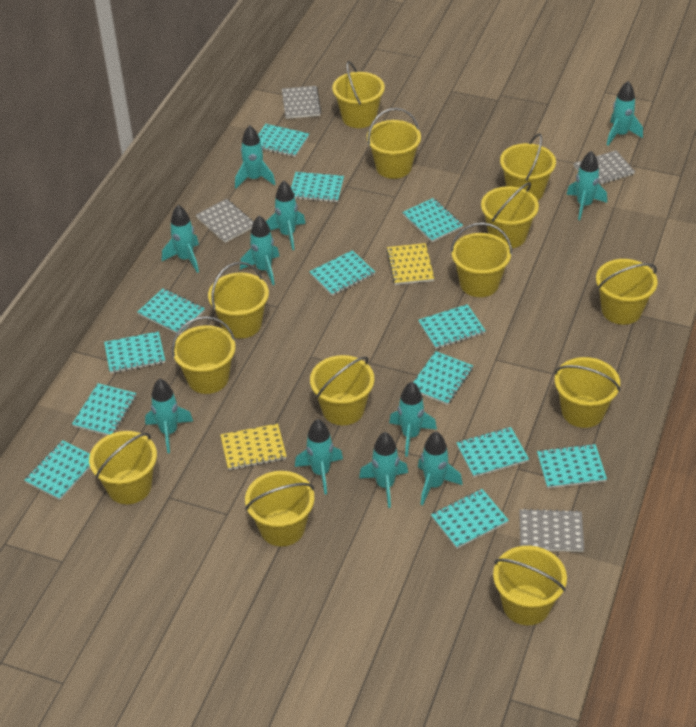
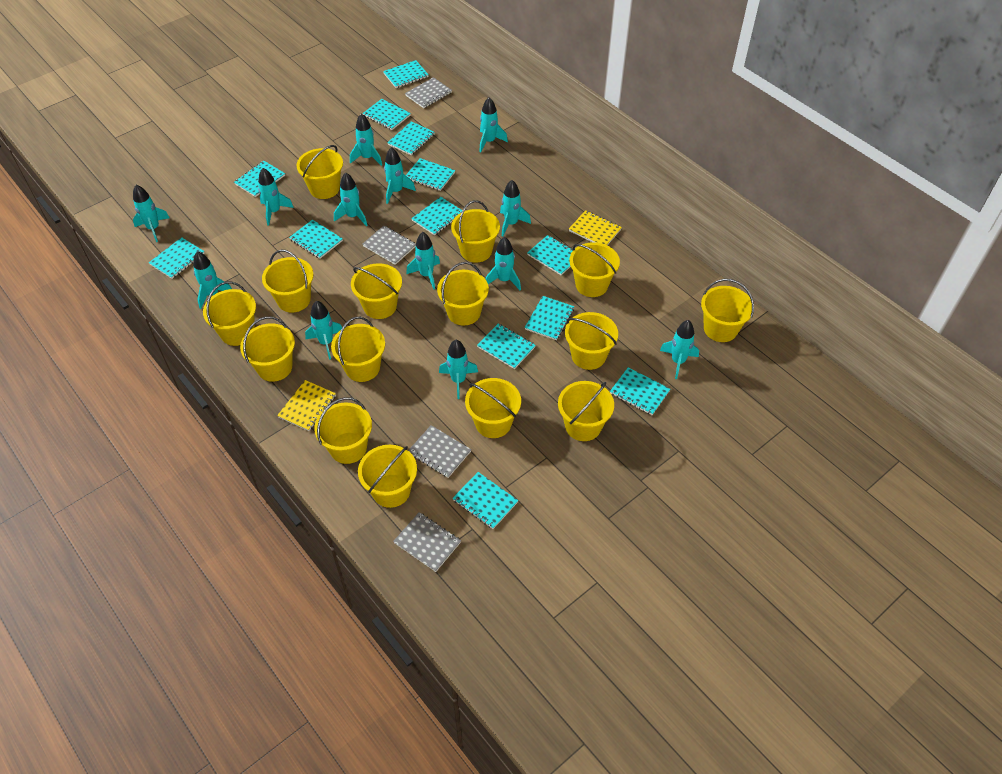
turquoise rocket: 11 -> 13
yellow bucket: 13 -> 15

